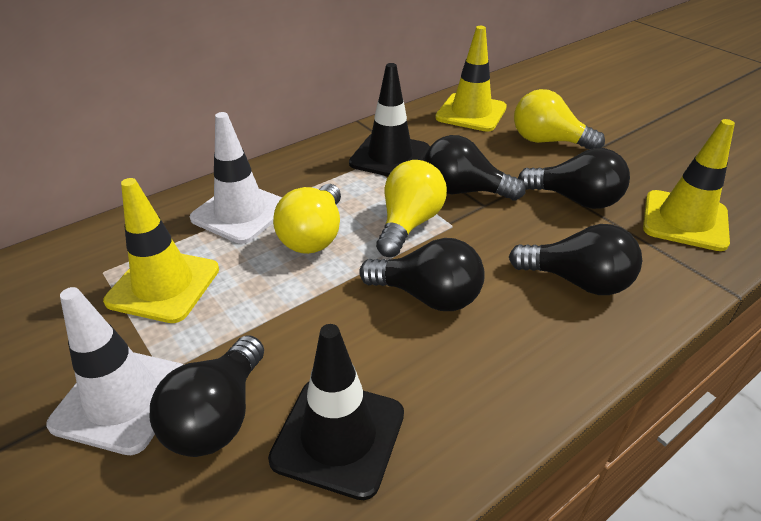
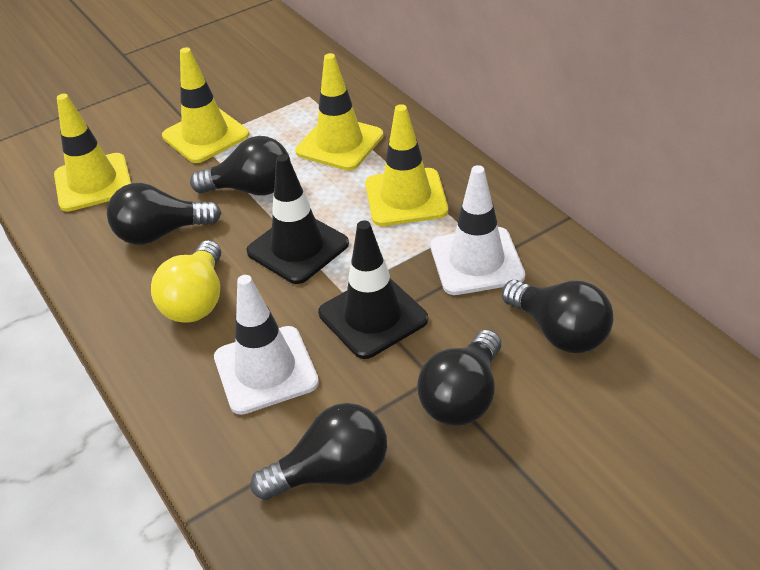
yellow light bulb: 3 -> 1
yellow traffic cone: 3 -> 4

